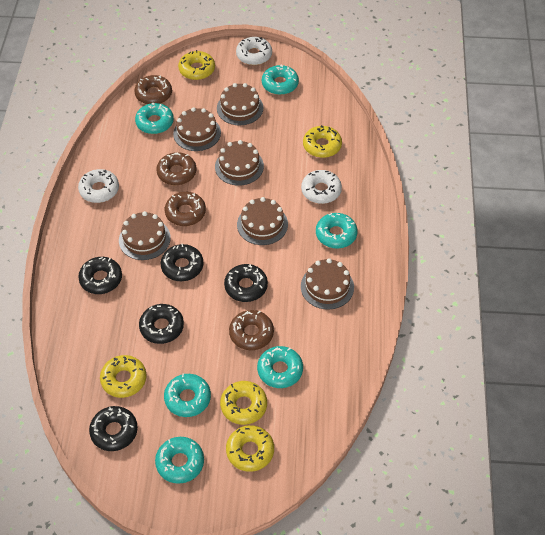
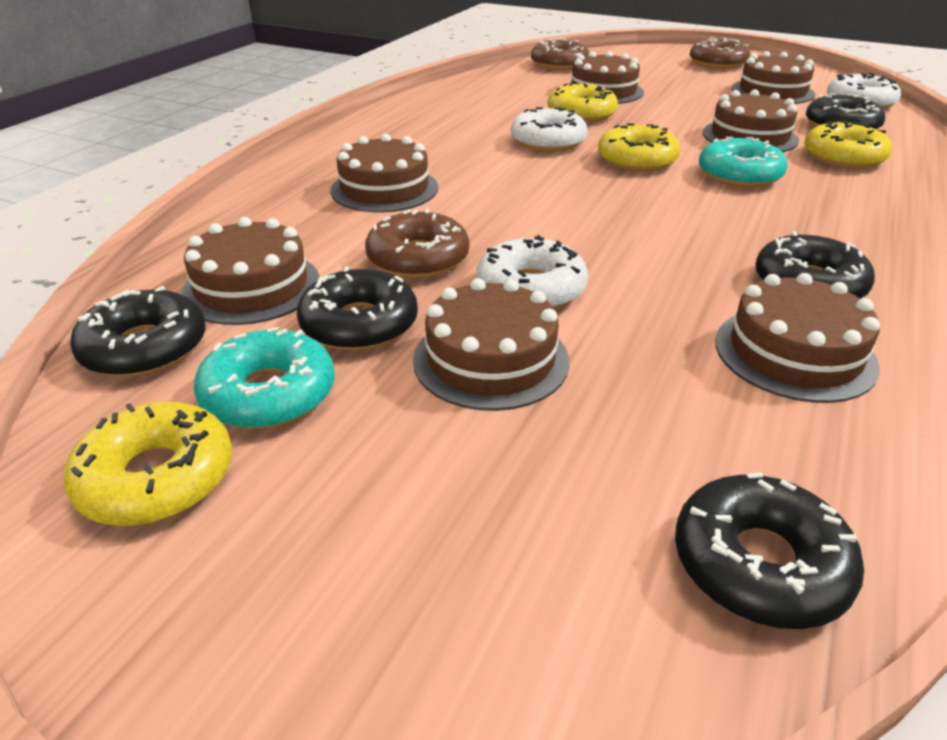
brown cake: 6 -> 7
brown donut: 4 -> 3
turquoise donut: 6 -> 2
yellow donut: 5 -> 4

